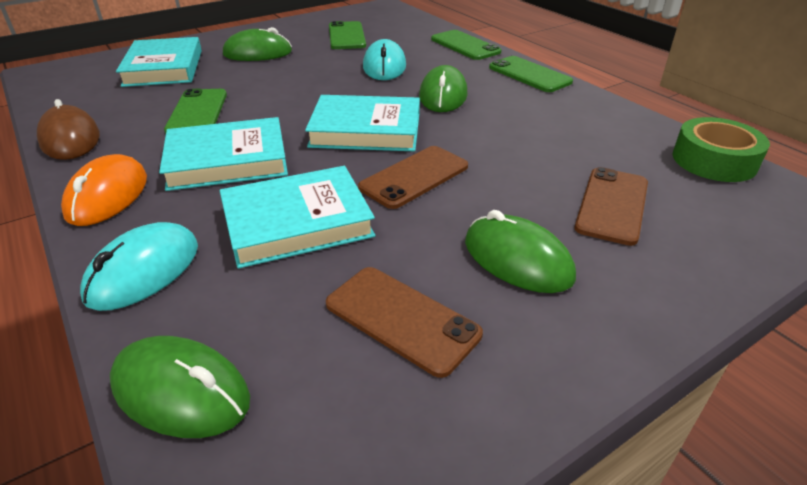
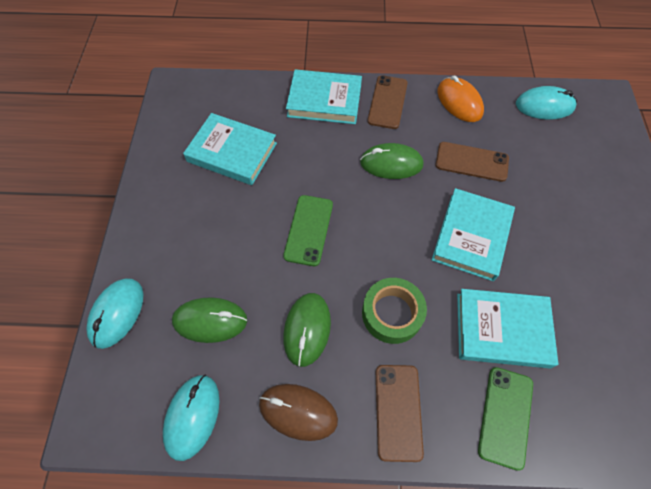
green mouse: 4 -> 3
green phone: 4 -> 2
turquoise mouse: 2 -> 3

